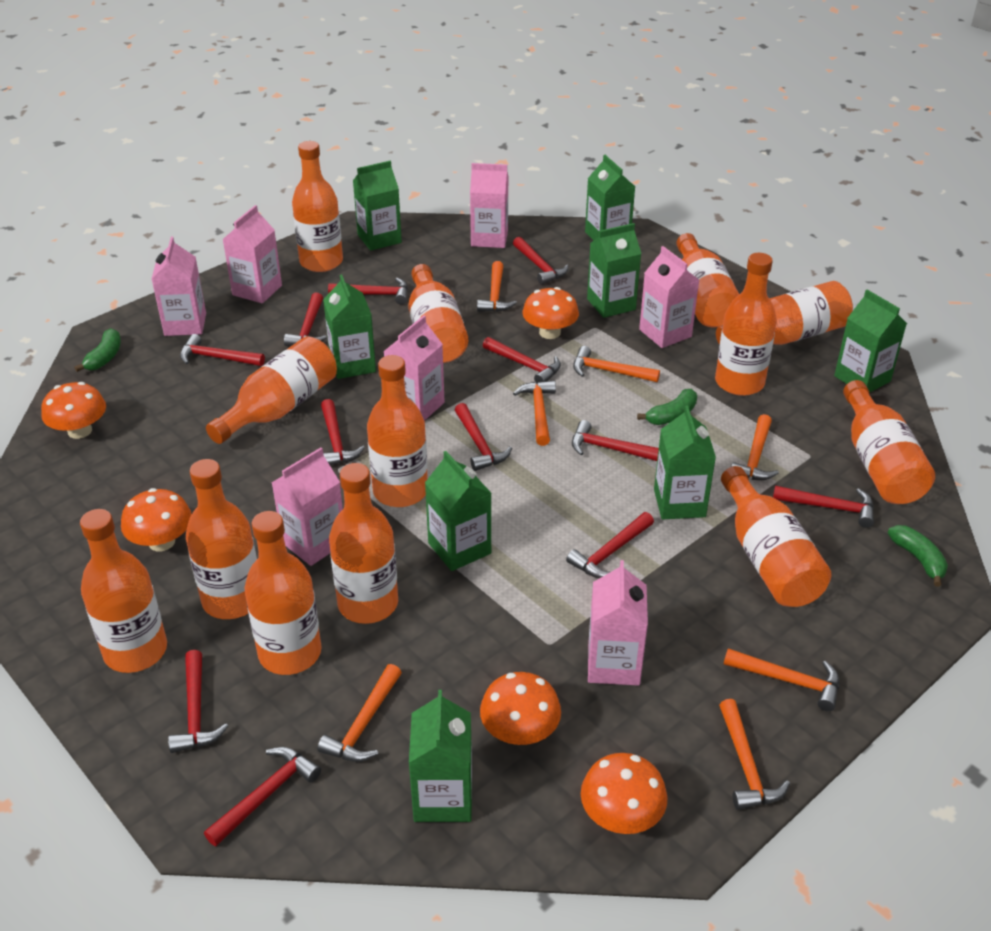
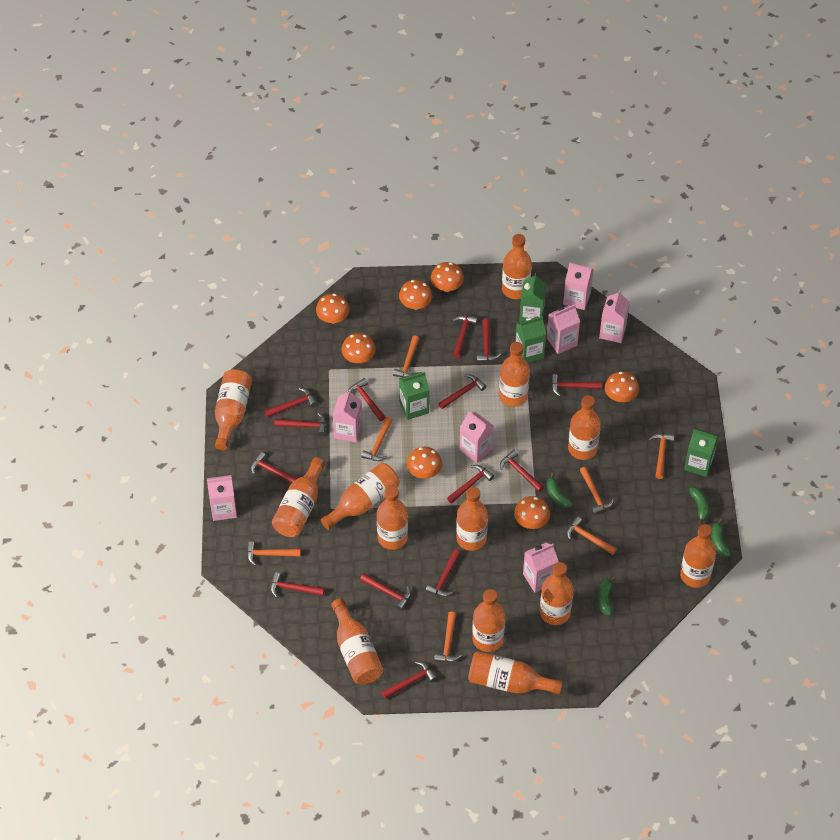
green banana: 3 -> 4
green carton: 8 -> 4
orange mushroom: 5 -> 7
red hammer: 12 -> 14

